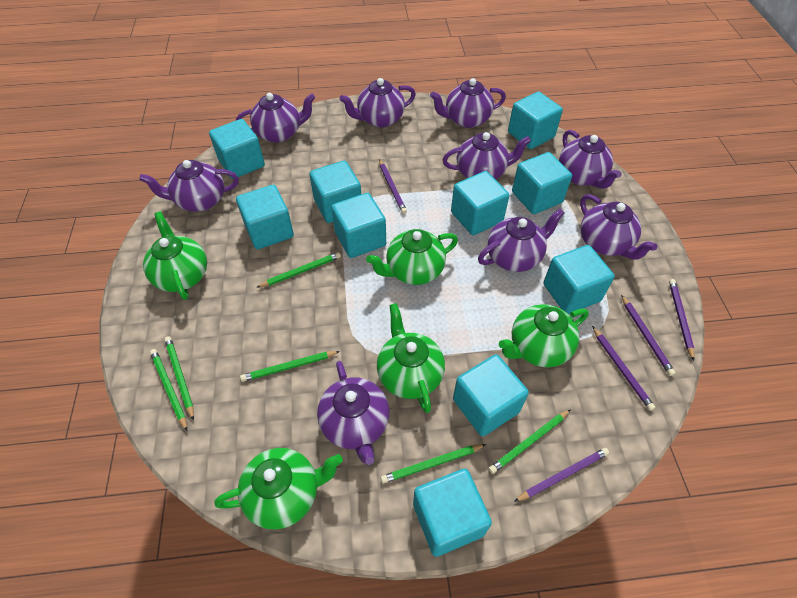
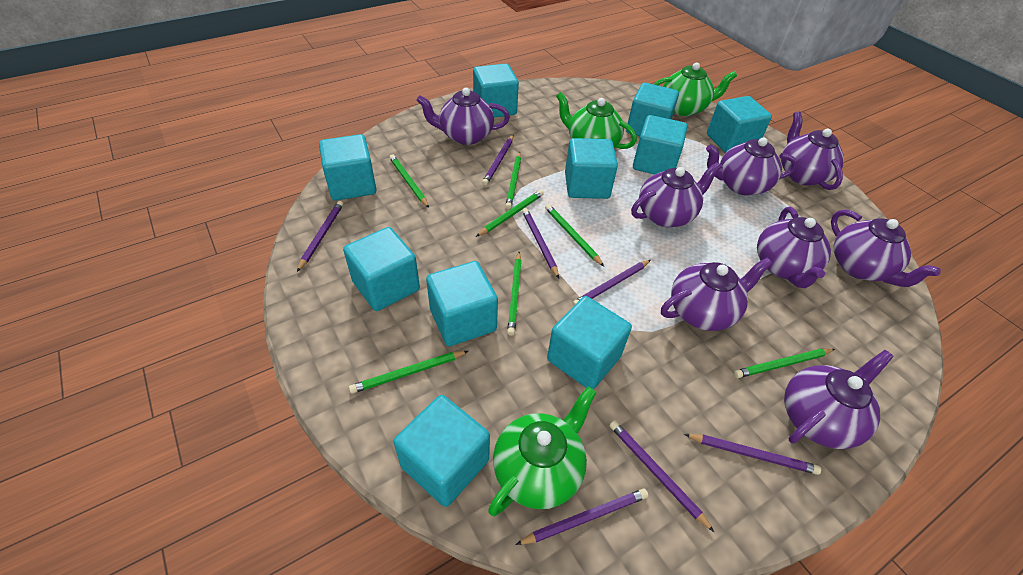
green pencil: 6 -> 7
green teapot: 5 -> 3
purple pencil: 5 -> 7
purple teapot: 9 -> 8

